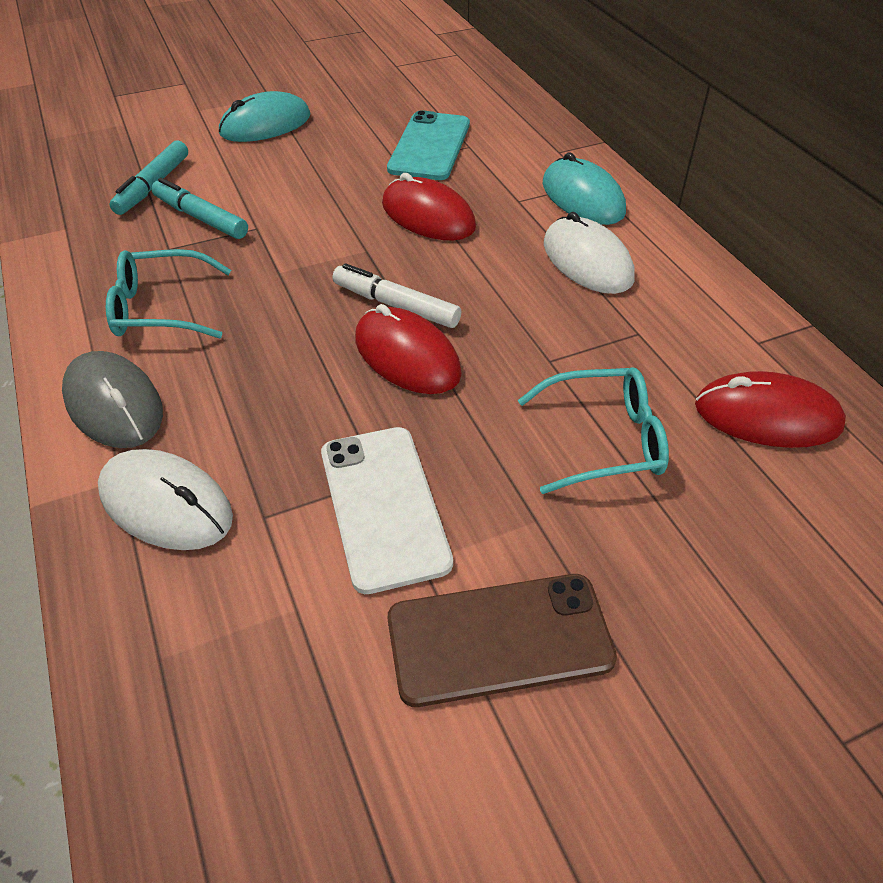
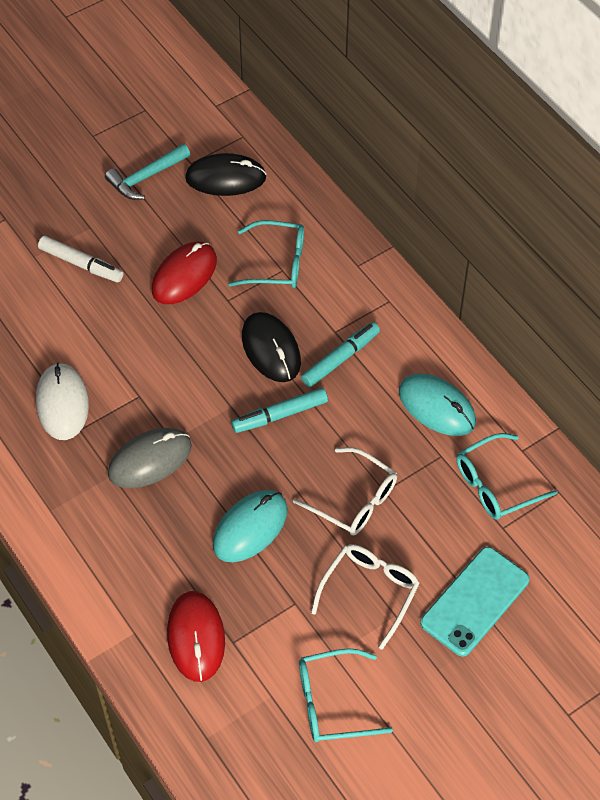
black mouse: 0 -> 2
brown phone: 1 -> 0
red mouse: 3 -> 2
turquoise glasses: 2 -> 3
turquoise hammer: 0 -> 1
white glasses: 0 -> 2
white mouse: 2 -> 1
white phone: 1 -> 0

